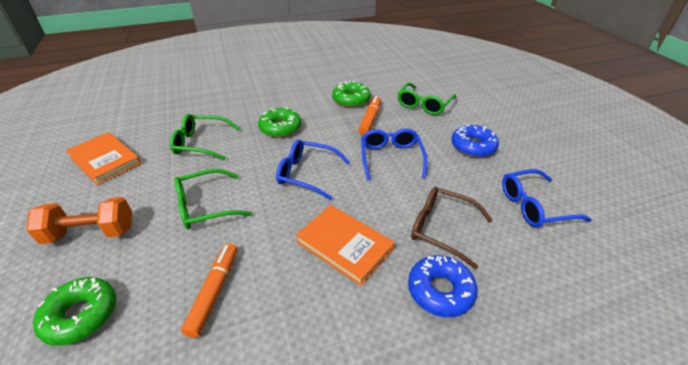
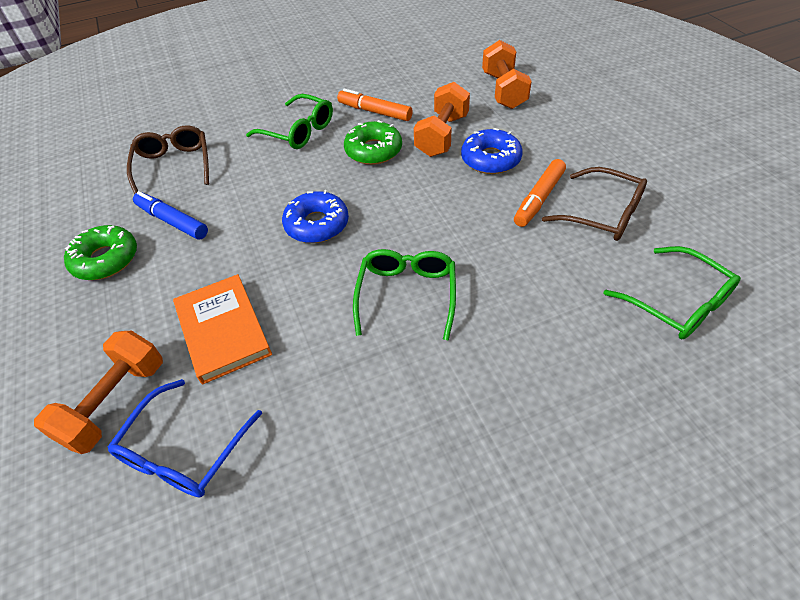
blue glasses: 3 -> 1
blue marker: 0 -> 1
brown glasses: 1 -> 2
green donut: 3 -> 2
orange book: 2 -> 1
orange dumbbell: 1 -> 3

